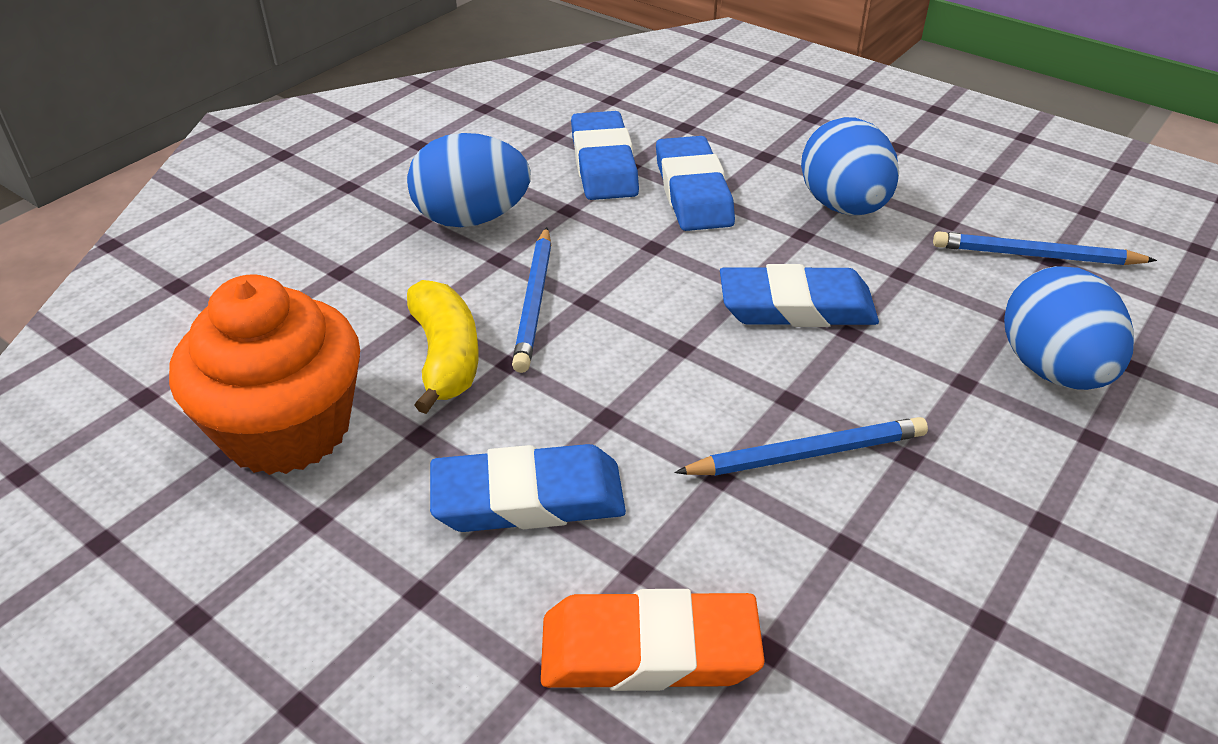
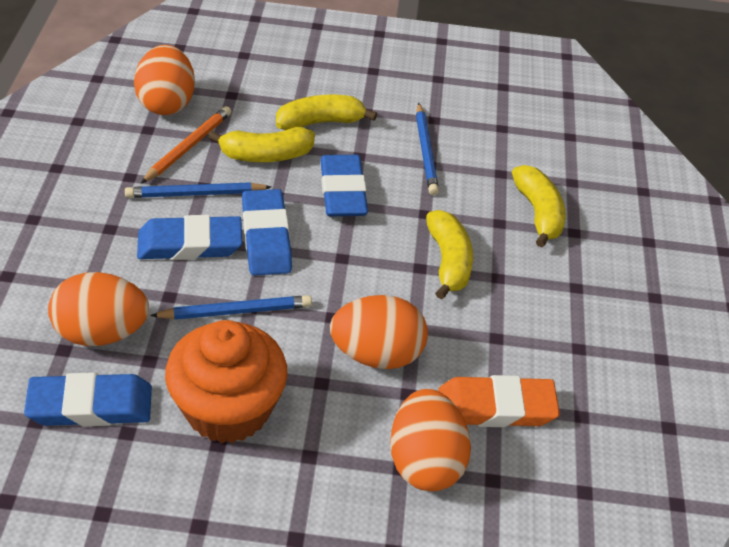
blue egg: 3 -> 0
orange egg: 0 -> 4
orange pencil: 0 -> 1
yellow banana: 1 -> 4

